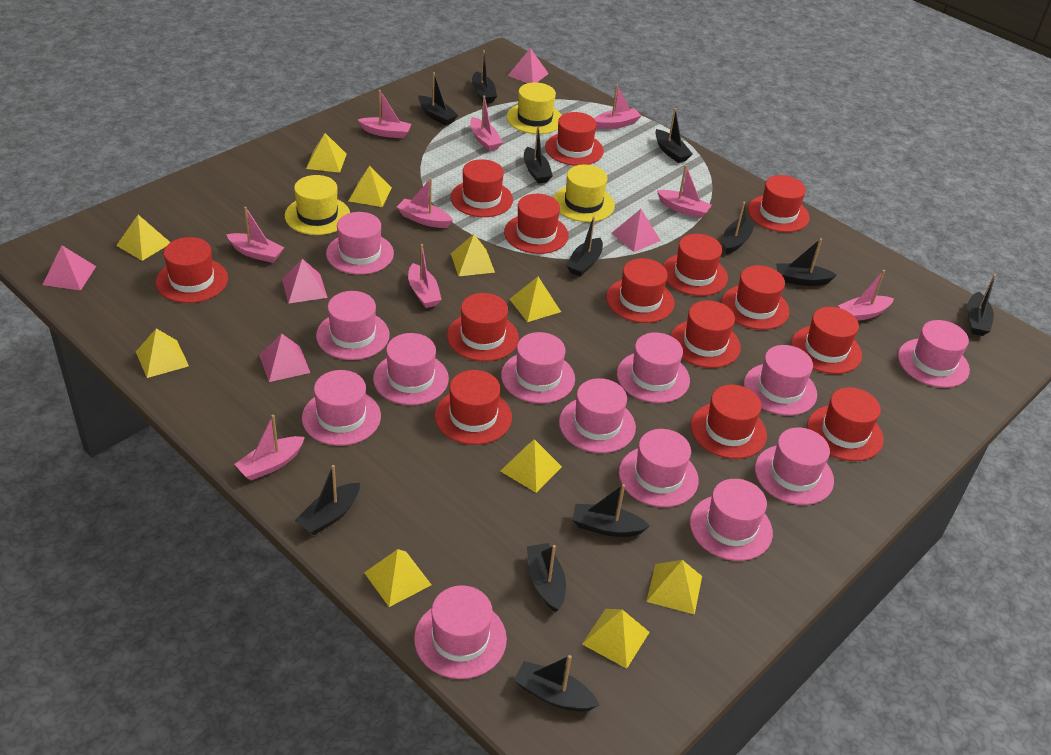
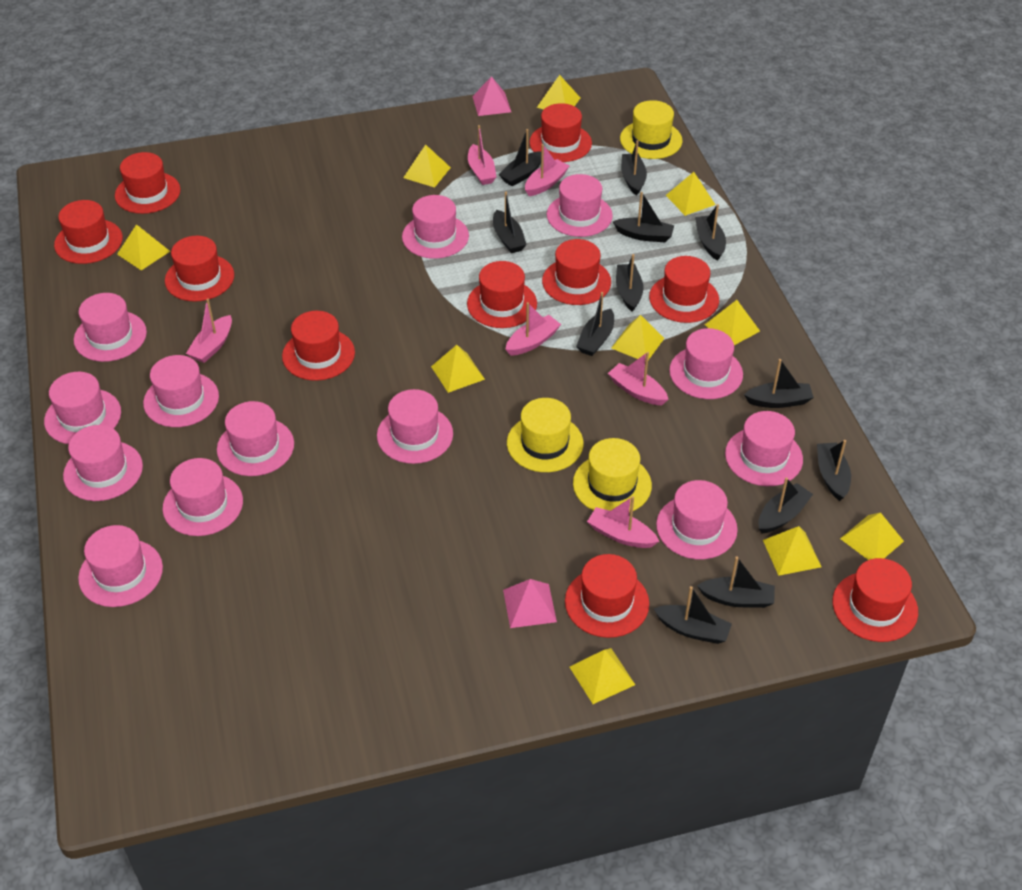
pink boat: 9 -> 6
pink pyramid: 5 -> 2
red hat: 14 -> 10

